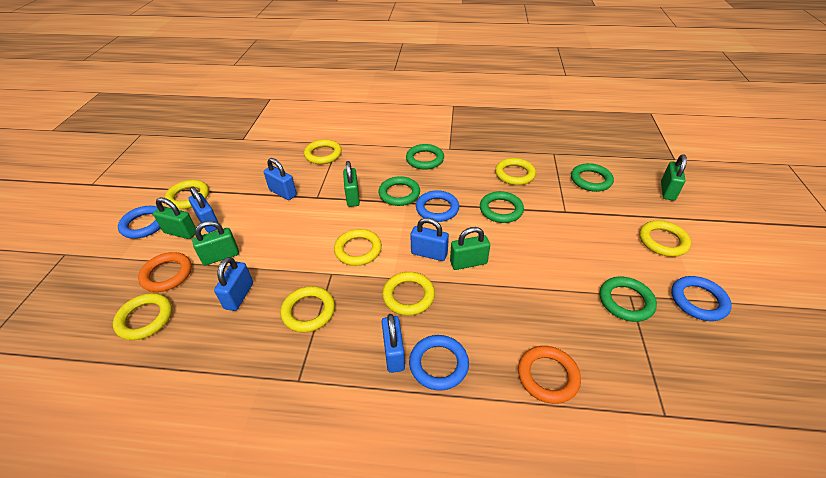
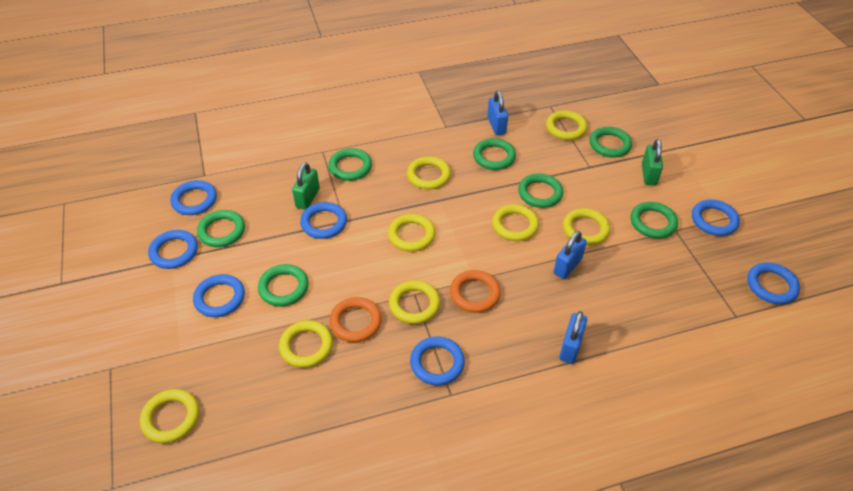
blue padlock: 5 -> 3
blue ring: 4 -> 7
green padlock: 5 -> 2
green ring: 5 -> 7

